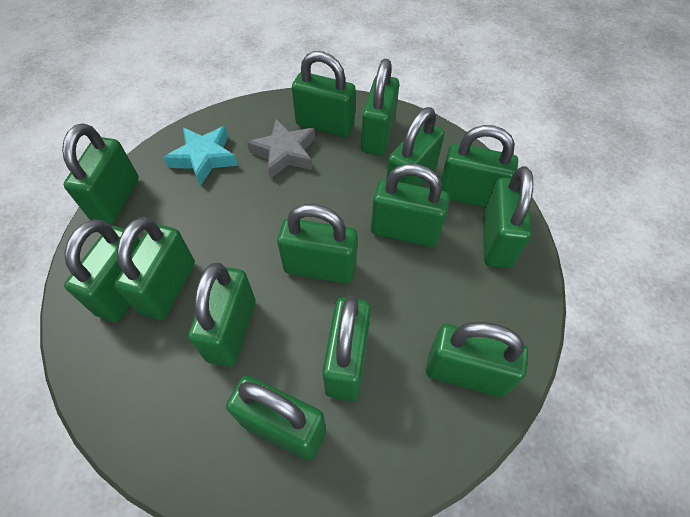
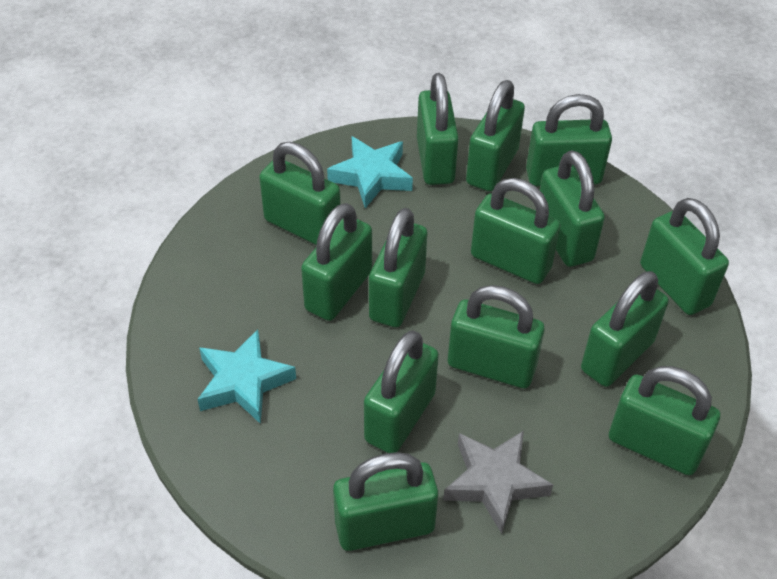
turquoise star: 1 -> 2

